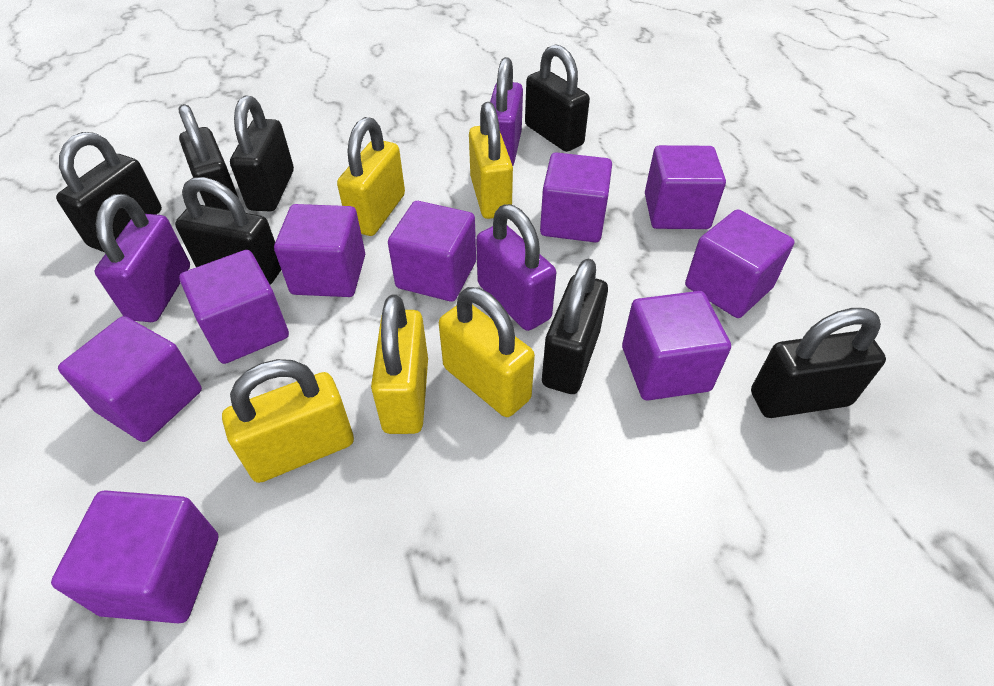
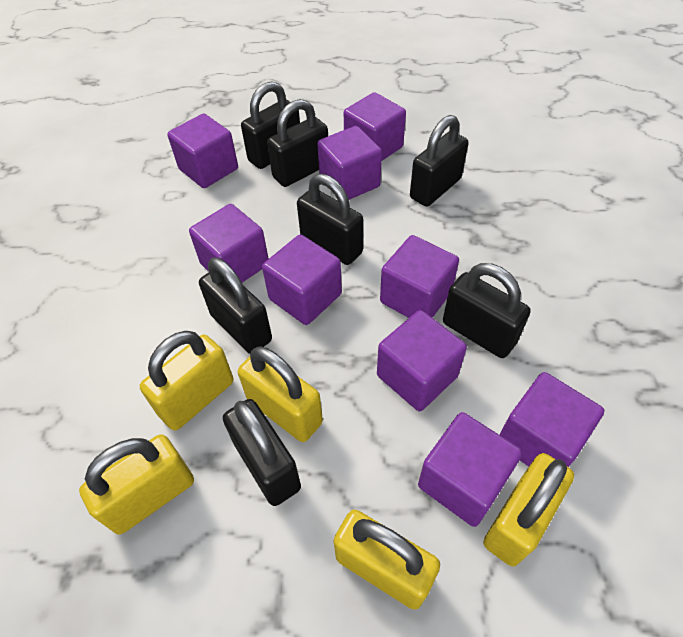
purple padlock: 3 -> 0

